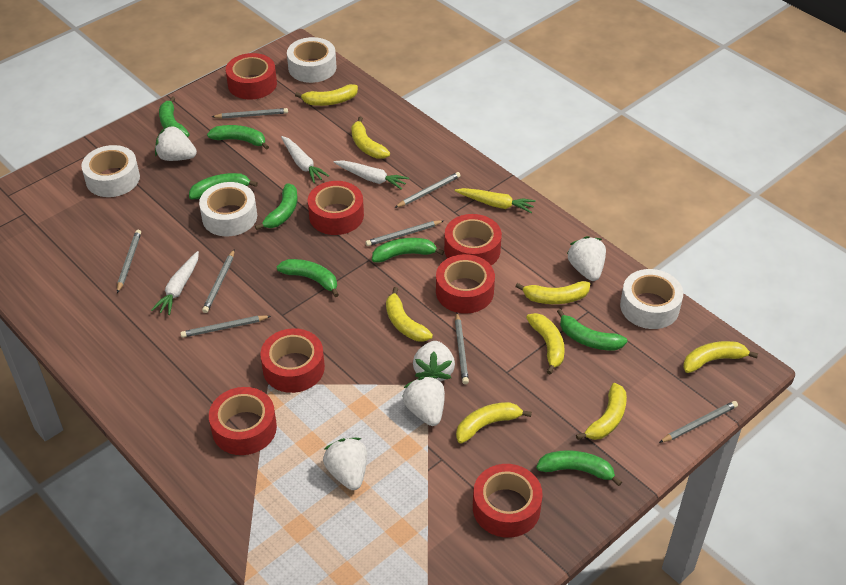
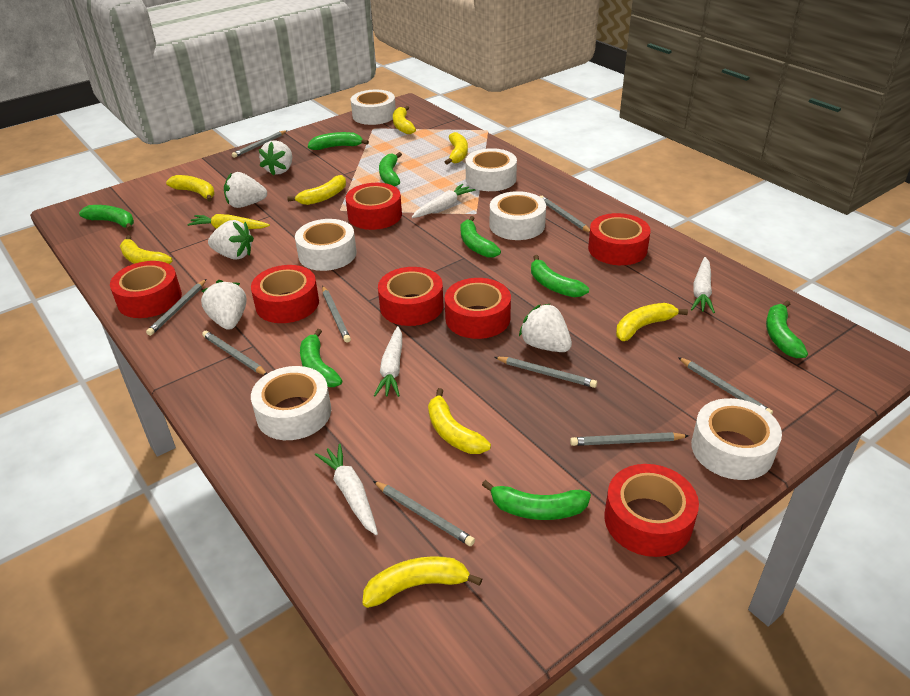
grey pencil: 8 -> 9
white carrot: 3 -> 4
white tape: 4 -> 6

